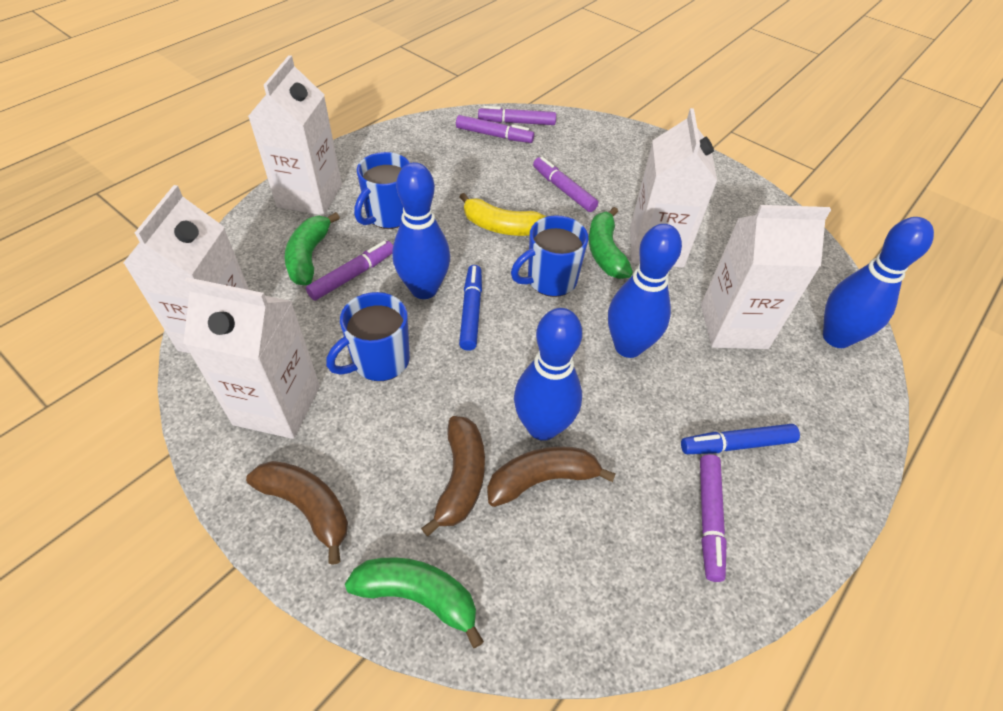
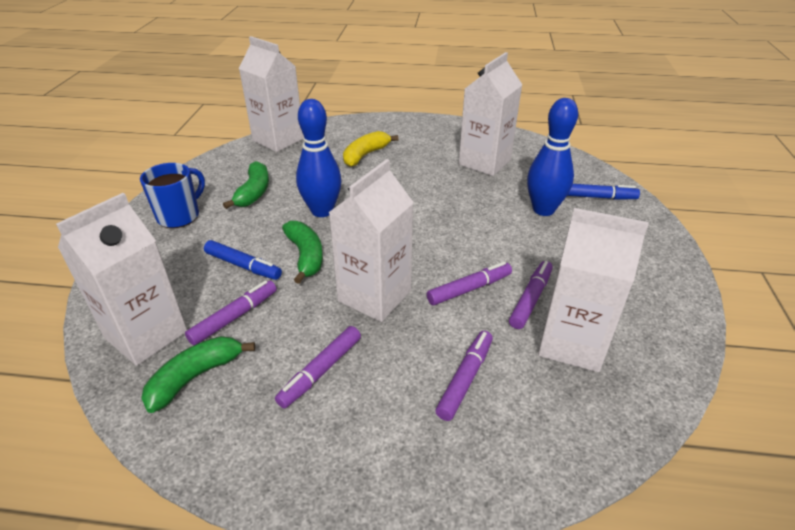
blue bowling pin: 4 -> 2
blue mug: 3 -> 1
brown banana: 3 -> 0

